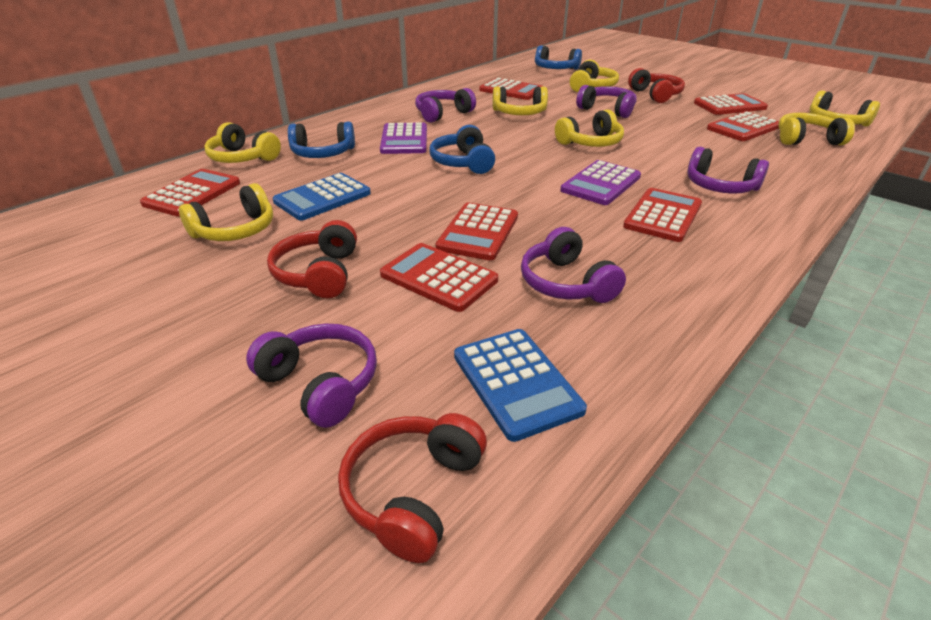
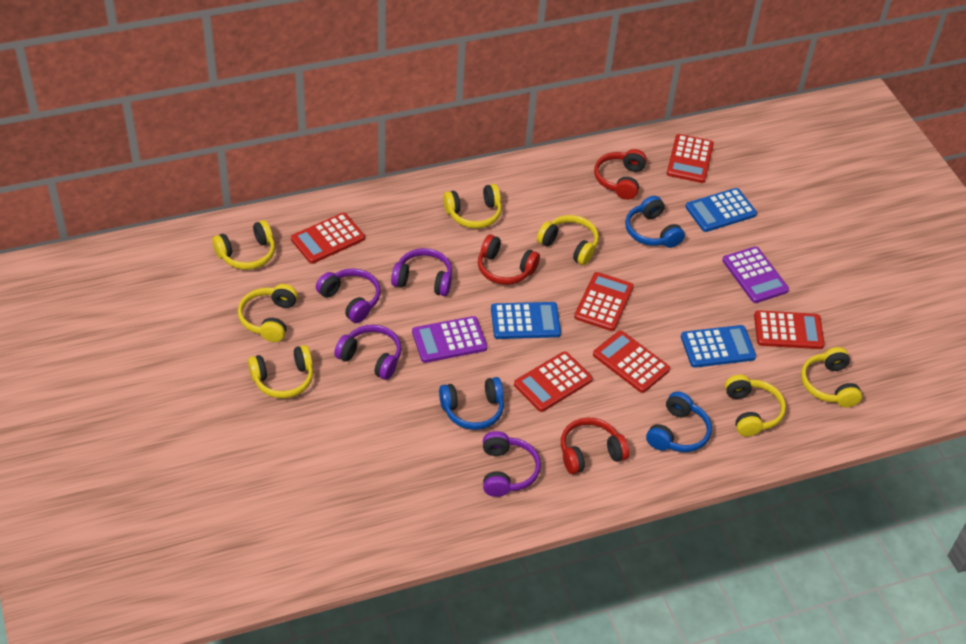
blue calculator: 2 -> 3
purple headphones: 5 -> 4
red calculator: 7 -> 6

